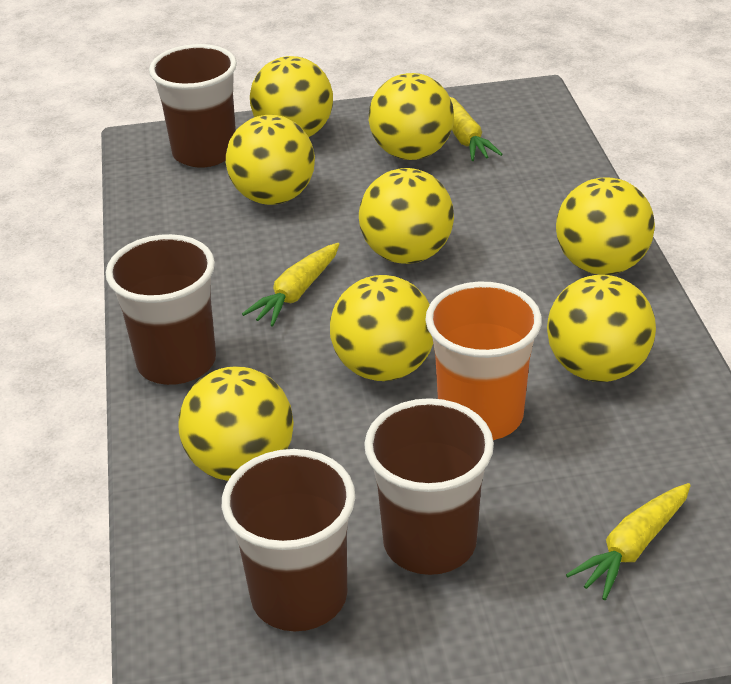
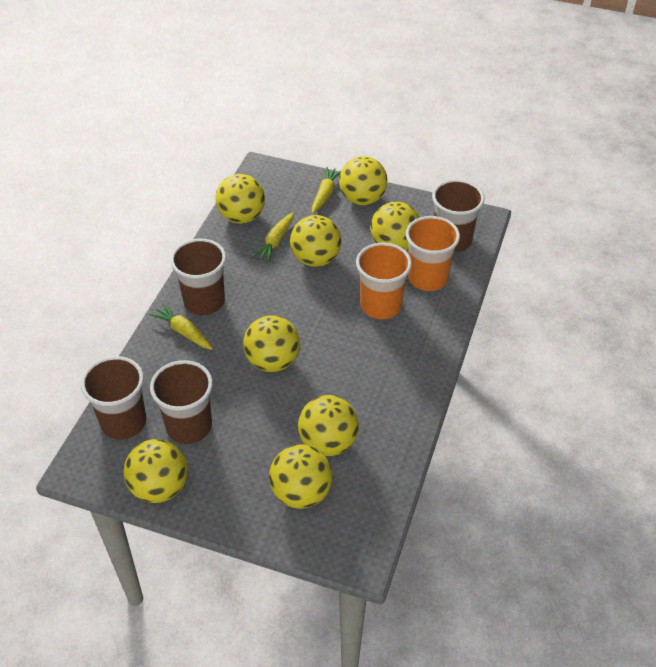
orange cup: 1 -> 2

